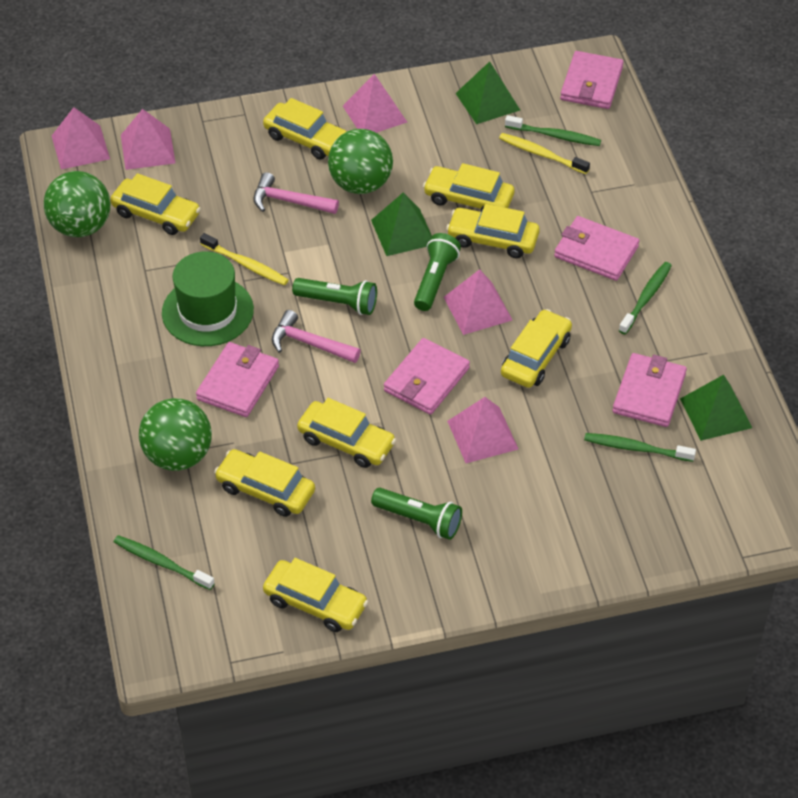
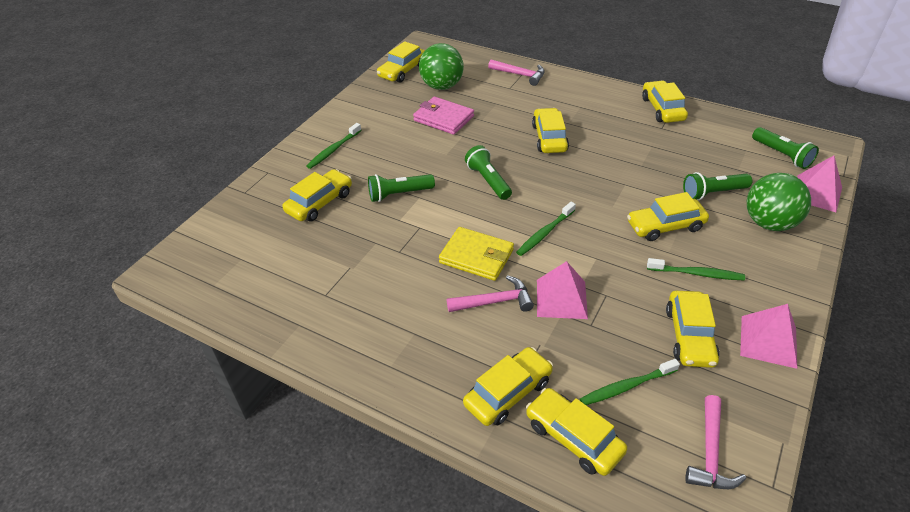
green ball: 3 -> 2
green flashlight: 3 -> 4
green hat: 1 -> 0
green pyramid: 3 -> 0
pink hammer: 2 -> 3
pink pyramid: 5 -> 3
pink wallet: 5 -> 1
yellow toothbrush: 2 -> 0
yellow wallet: 0 -> 1

